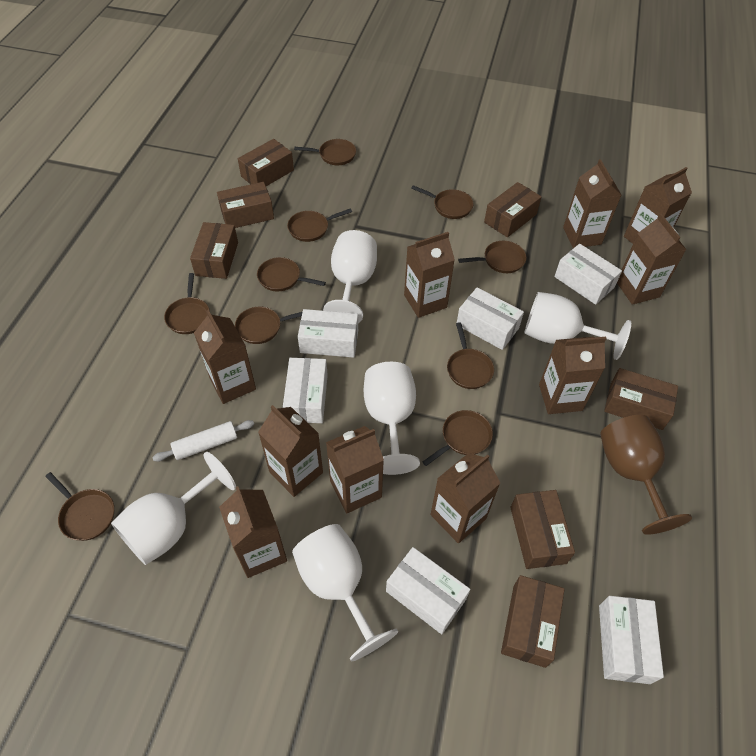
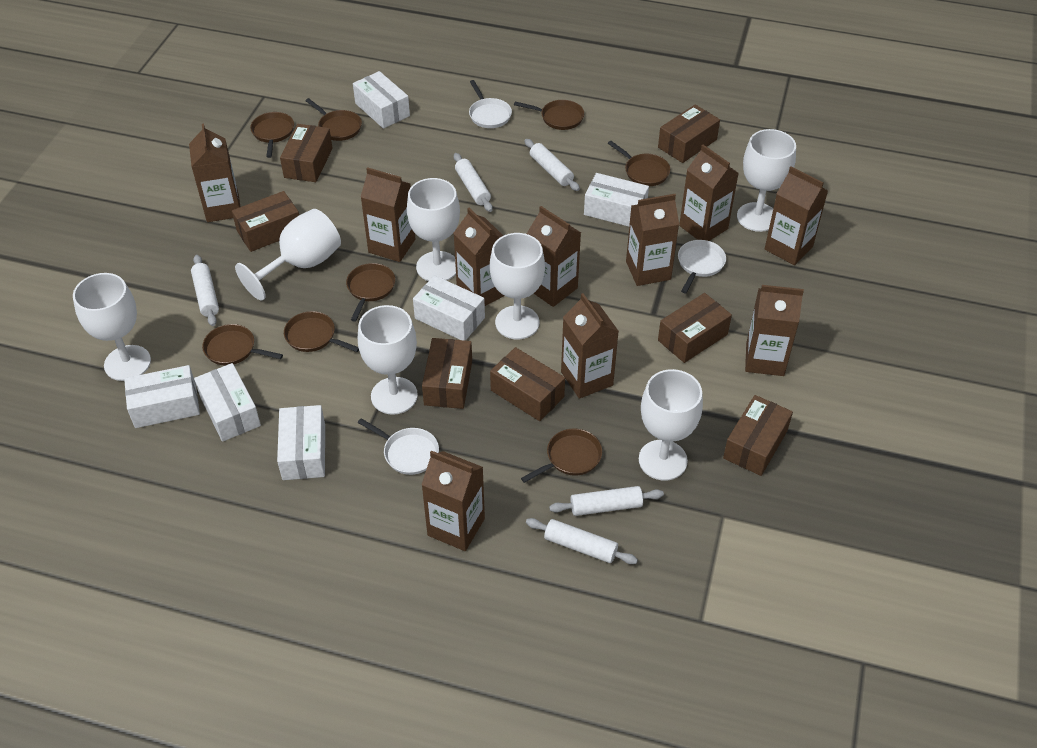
brown goblet: 1 -> 0
brown pan: 10 -> 8
white goblet: 5 -> 7
white pan: 0 -> 3
white rolling pin: 1 -> 5

